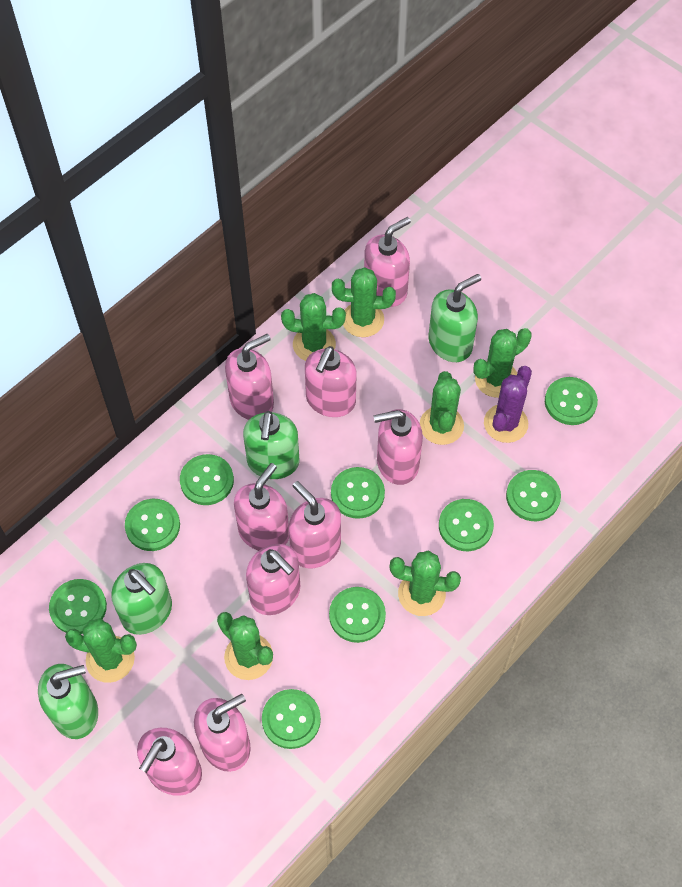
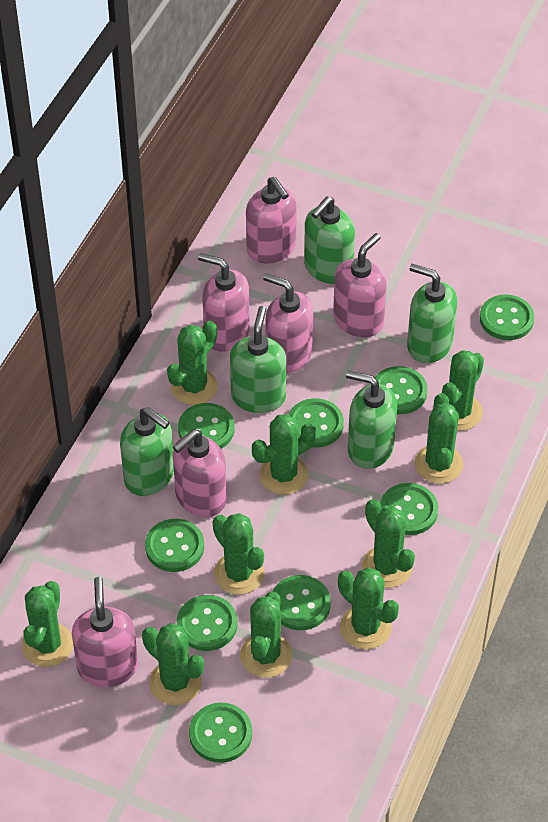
green cactus: 7 -> 10
green soap dispenser: 4 -> 5
pink soap dispenser: 9 -> 6
purple cactus: 1 -> 0

